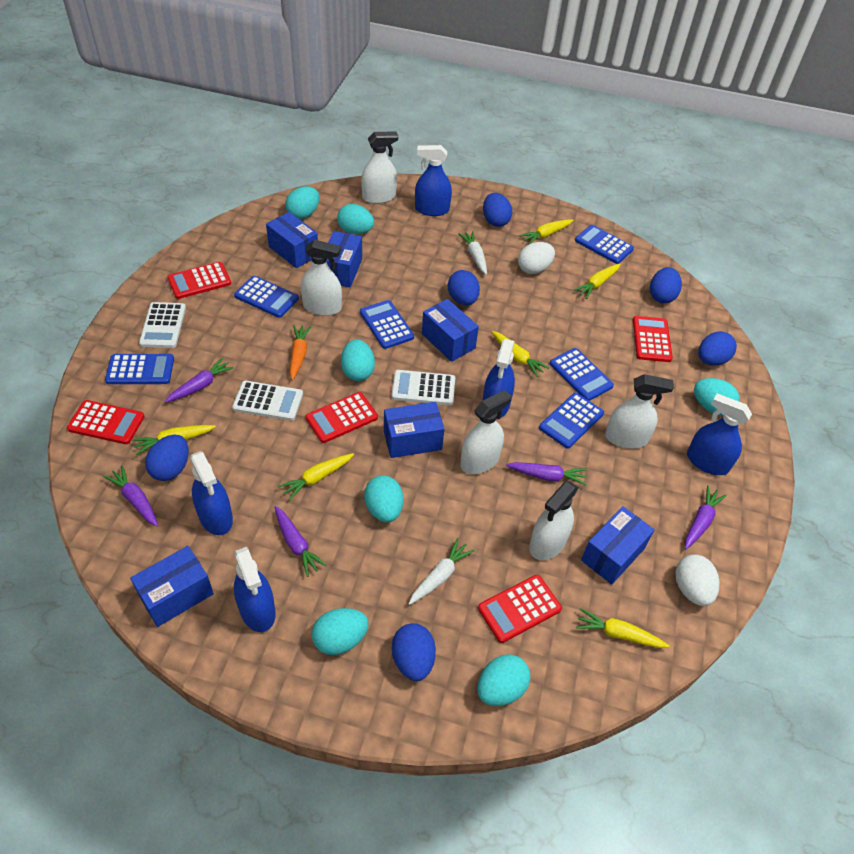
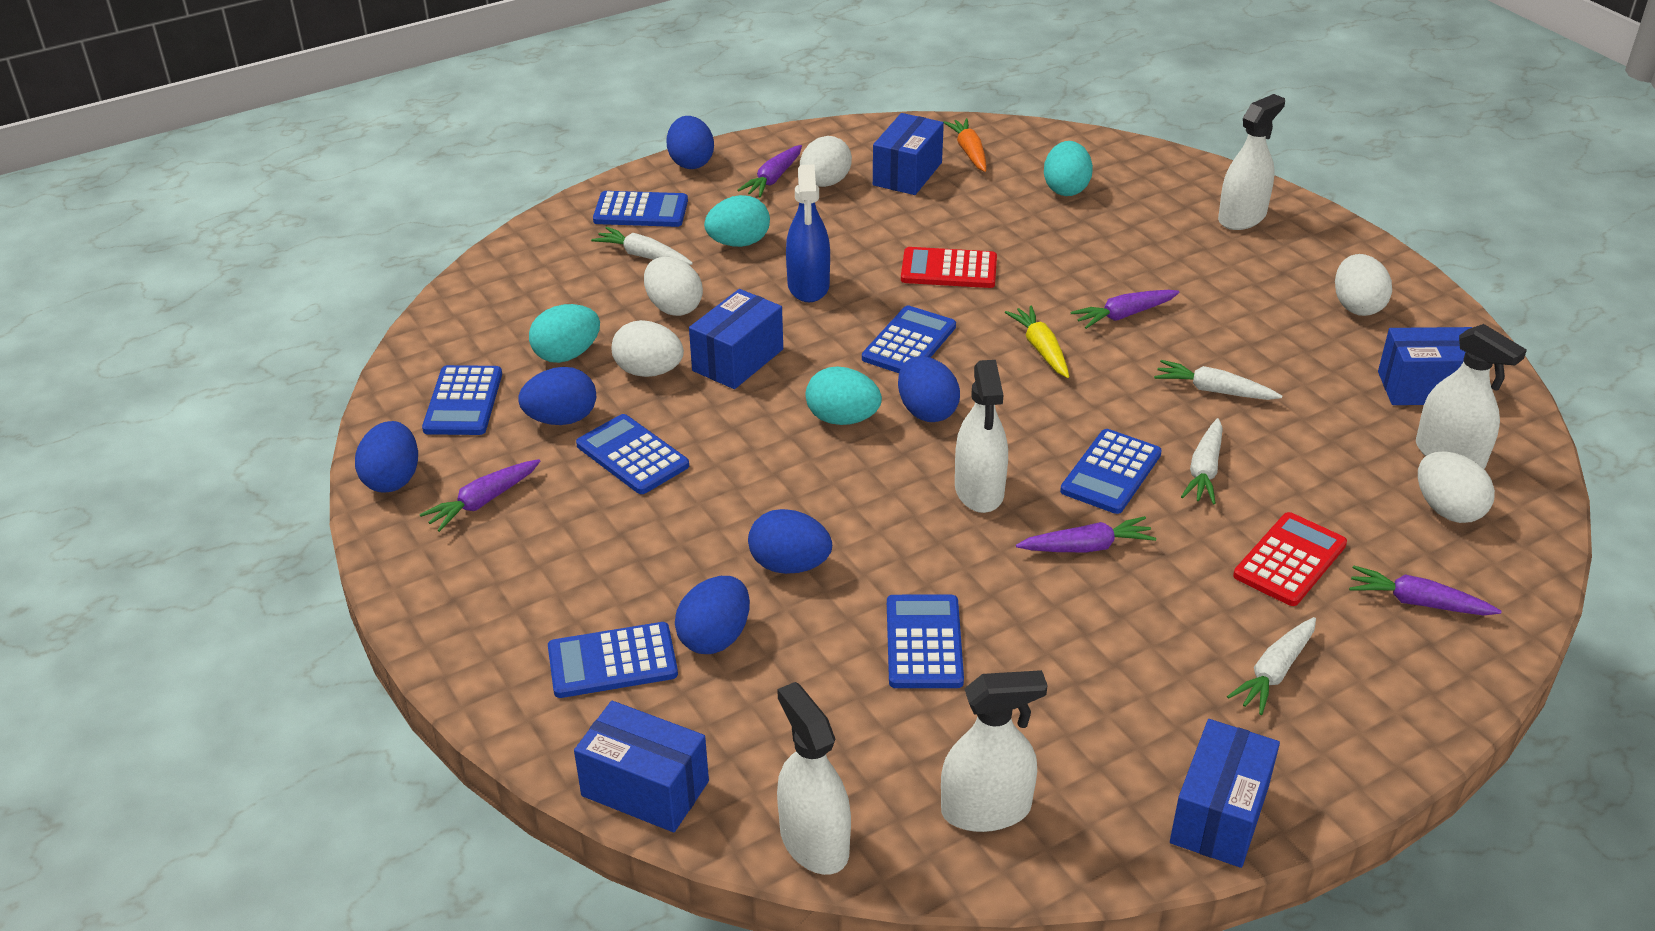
blue box: 6 -> 5
blue calculator: 6 -> 7
blue spray bottle: 5 -> 1
red calculator: 5 -> 2
turquoise egg: 7 -> 4
white calculator: 3 -> 0
white carrot: 2 -> 4
white egg: 2 -> 5
yellow carrot: 6 -> 1

